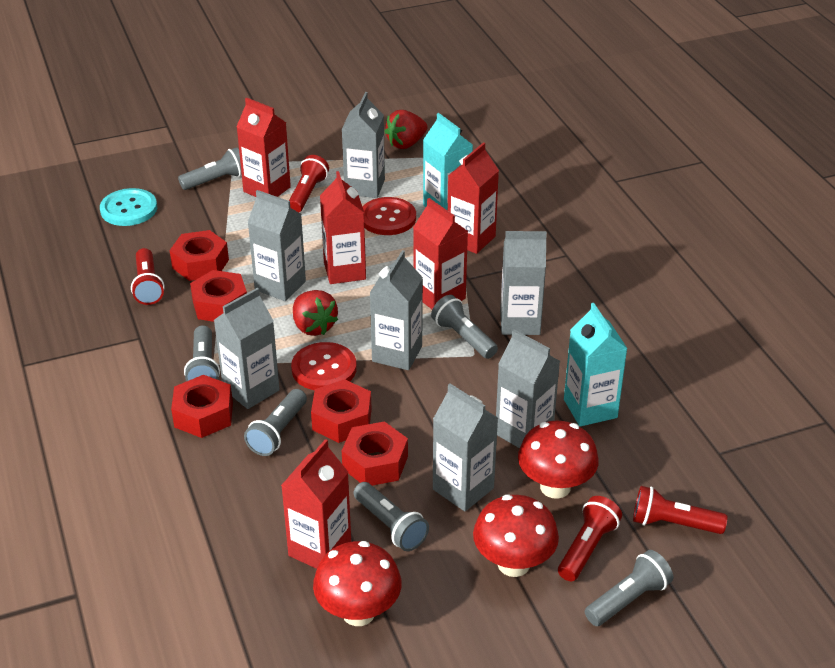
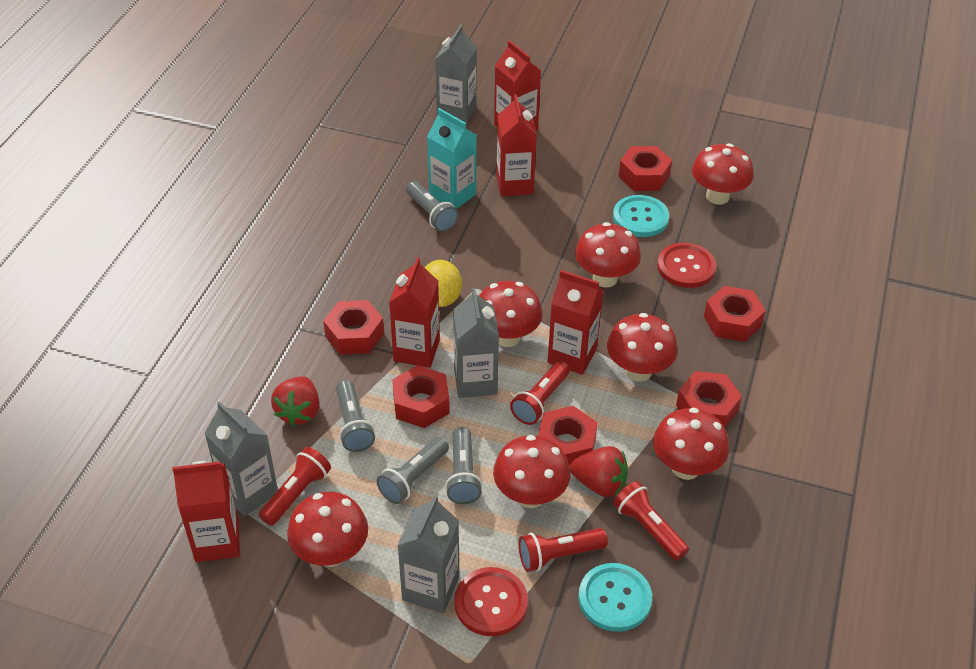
grey carton: 7 -> 4
grey flashlight: 6 -> 4
red mushroom: 3 -> 7
red nut: 5 -> 6
turquoise button: 1 -> 2
turquoise carton: 2 -> 1
yellow lemon: 0 -> 1

